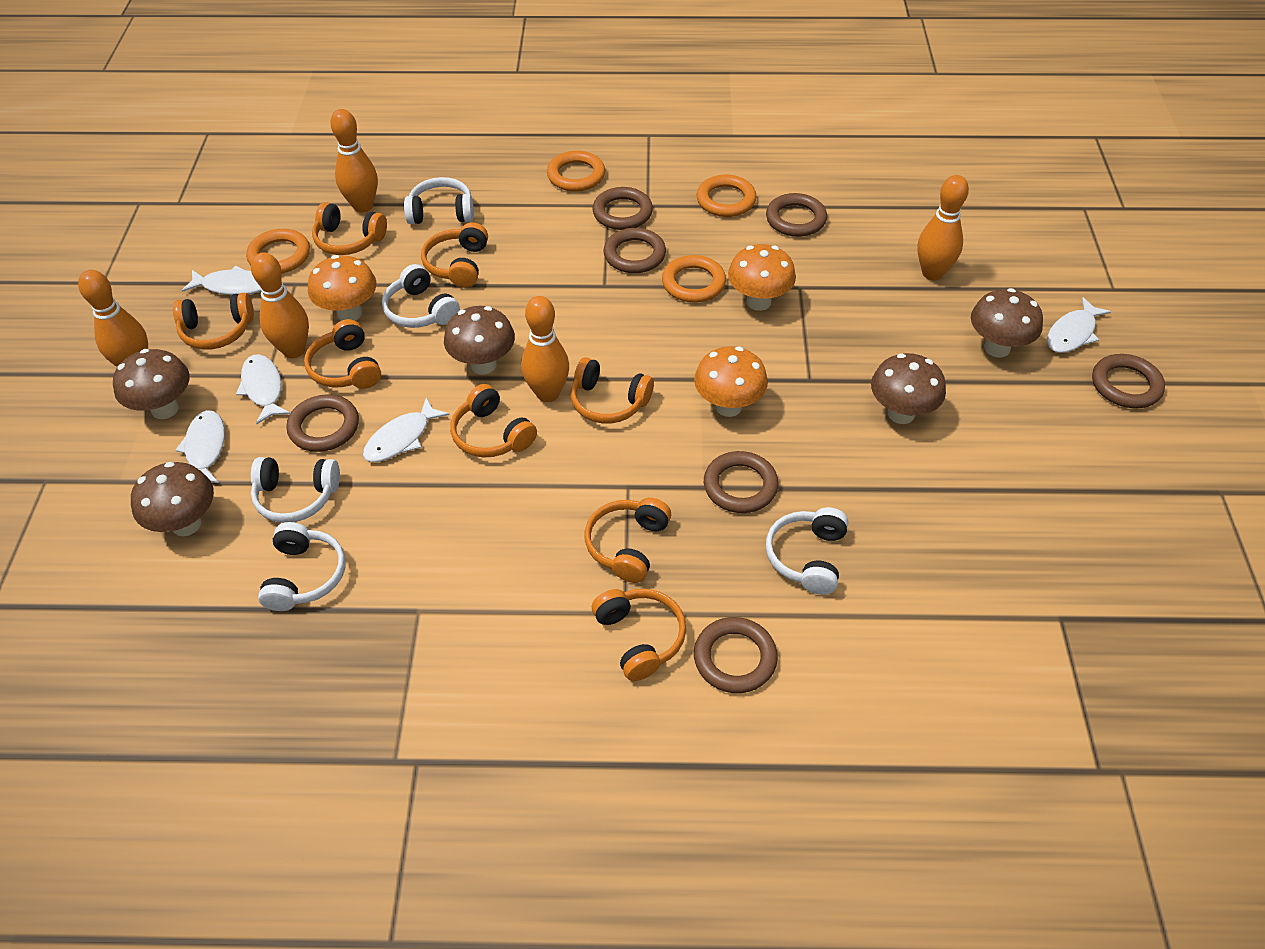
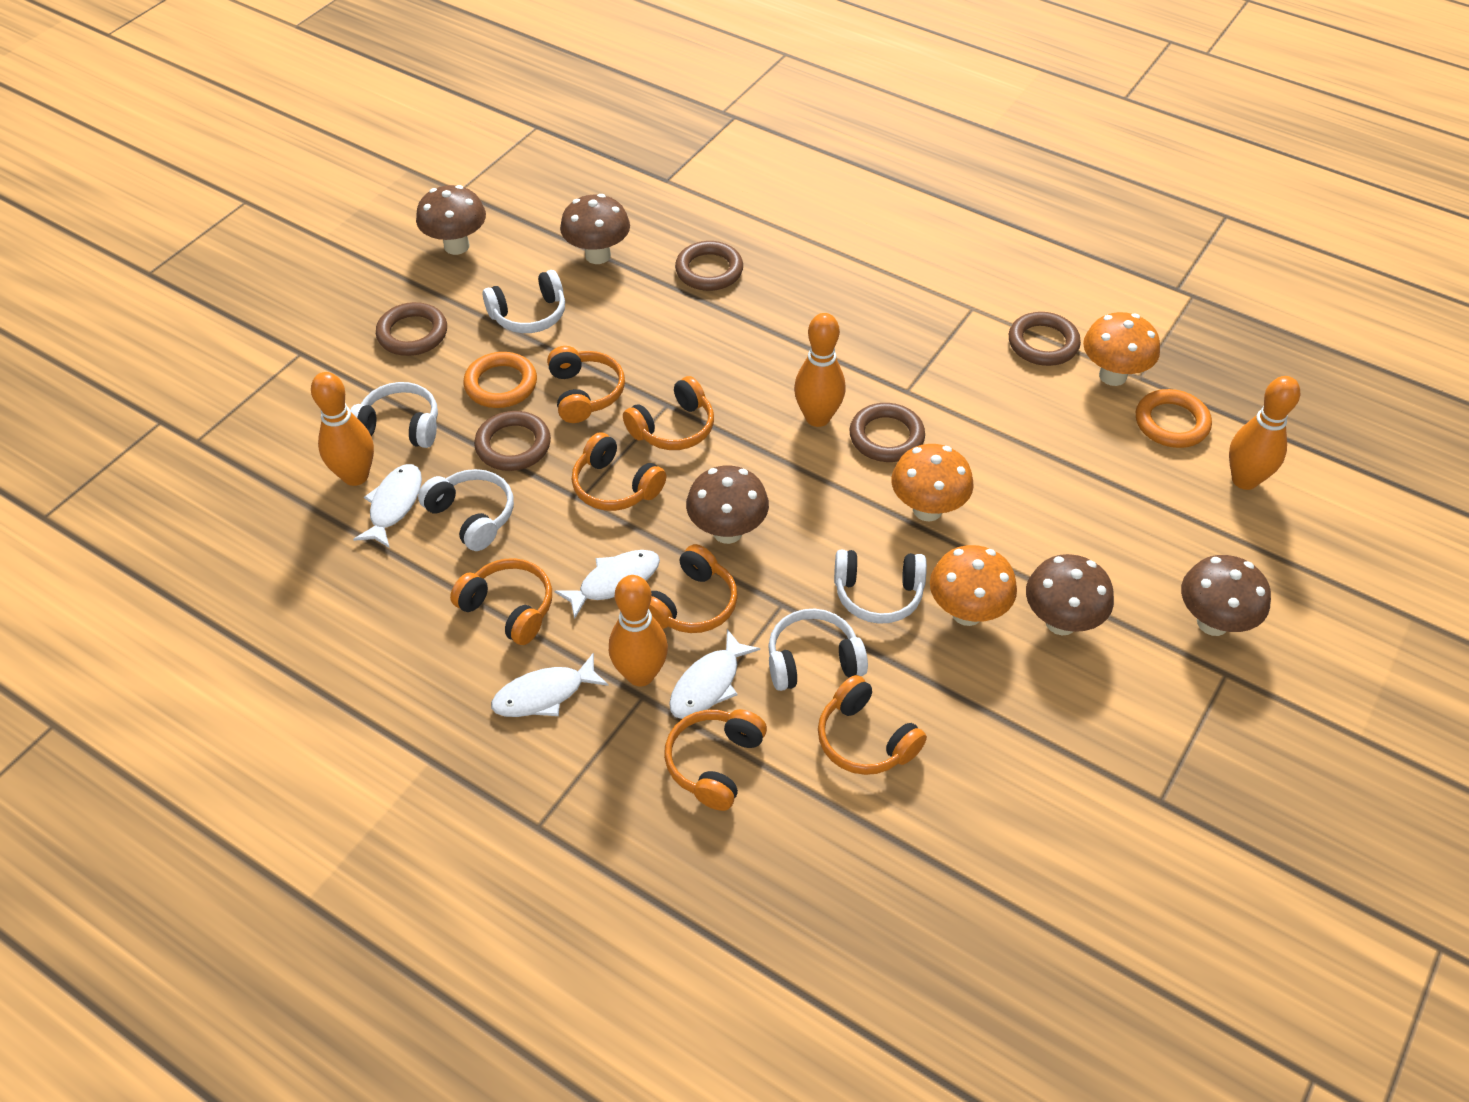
brown ring: 7 -> 5
orange bowling pin: 5 -> 4
orange headphones: 8 -> 7
orange ring: 4 -> 2
white fish: 5 -> 4

